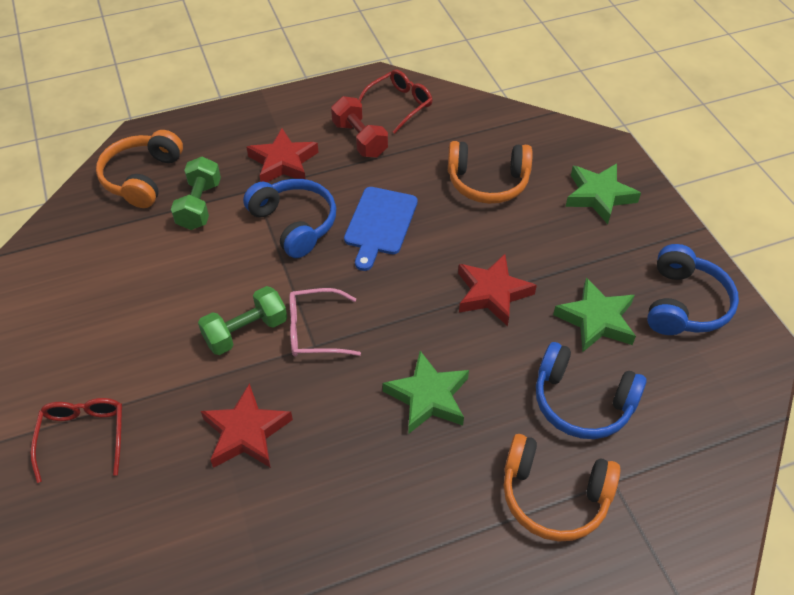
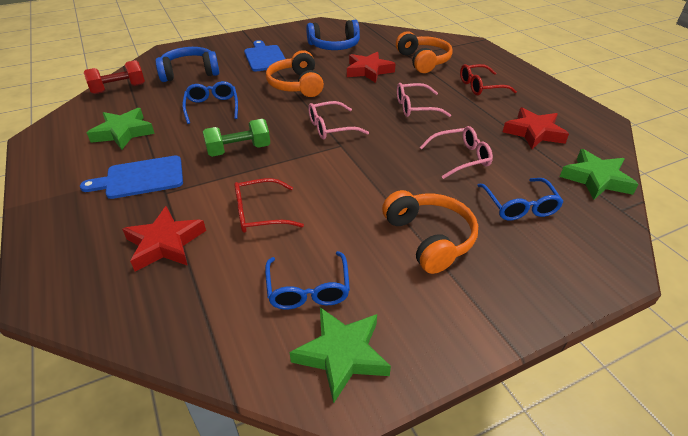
blue cutting board: 1 -> 2
blue glasses: 0 -> 3
blue headphones: 3 -> 2
green dumbbell: 2 -> 1
pink glasses: 1 -> 3

